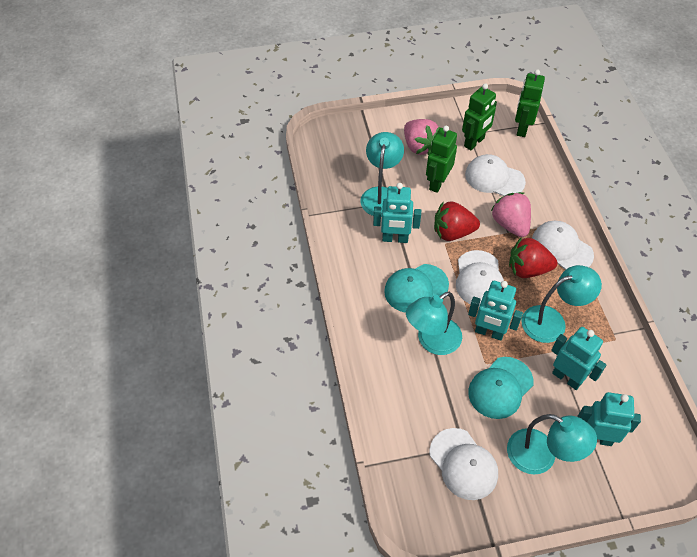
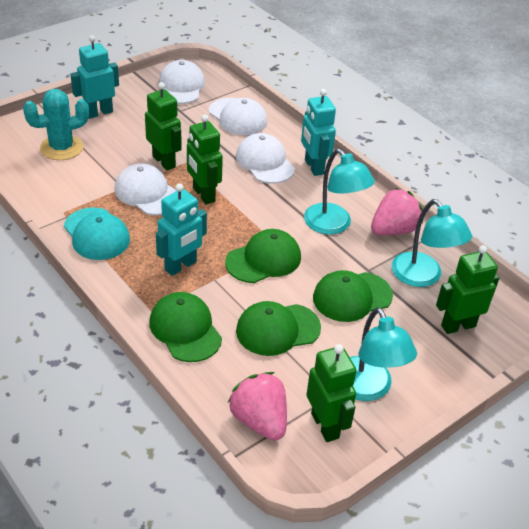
green cap: 0 -> 4
green robot: 3 -> 4
red strawberry: 2 -> 0
turquoise cactus: 0 -> 1
turquoise cap: 2 -> 1
turquoise lamp: 4 -> 3
turquoise robot: 4 -> 3

